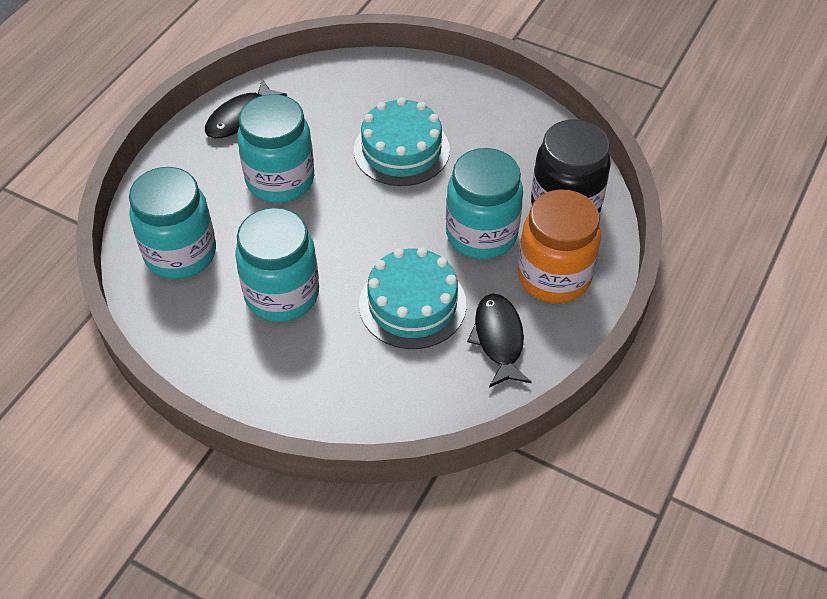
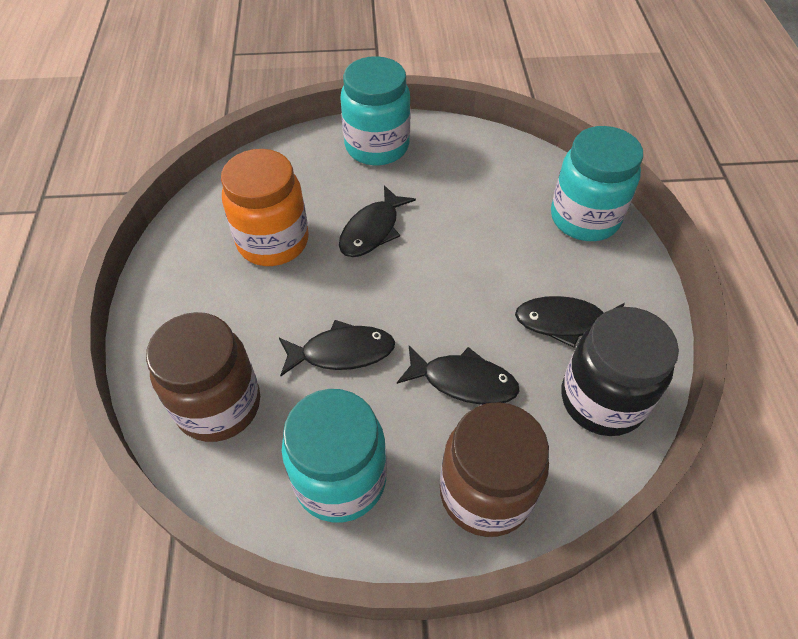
black fish: 2 -> 4
brown jar: 0 -> 2
turquoise cake: 2 -> 0
turquoise jar: 4 -> 3

